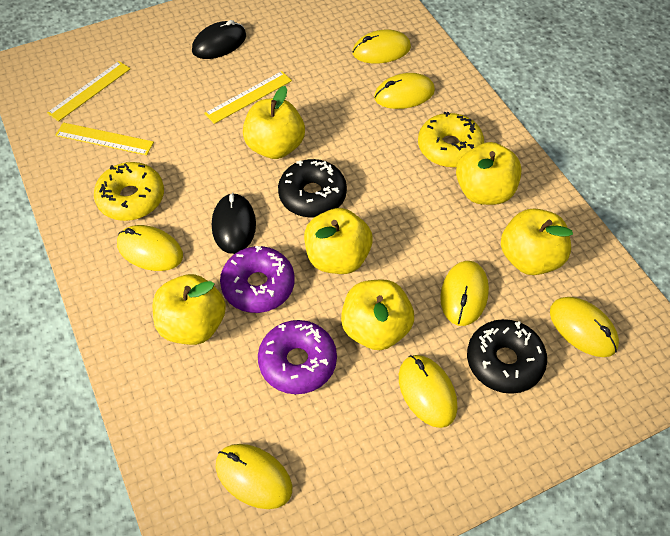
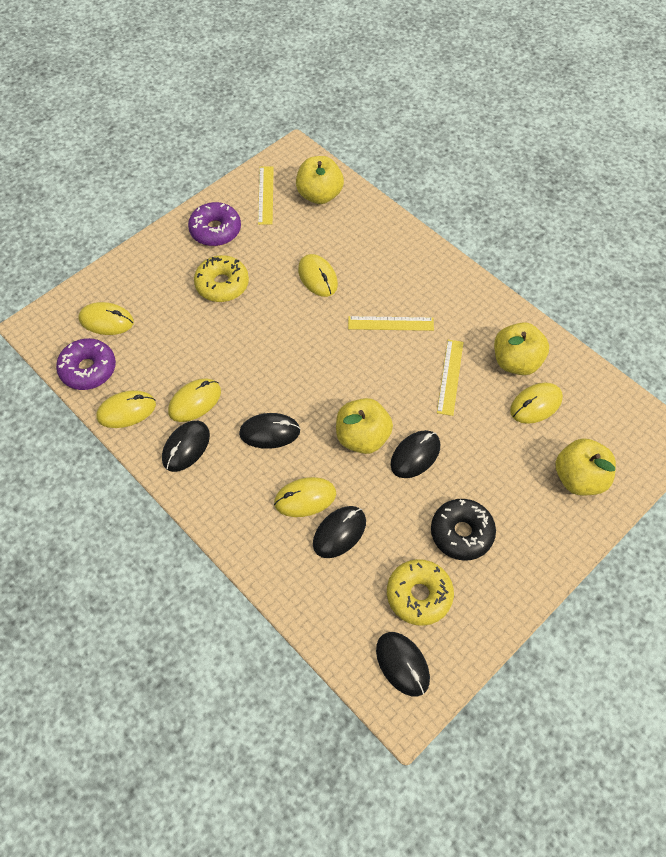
black donut: 2 -> 1
black mouse: 2 -> 5
yellow apple: 6 -> 4
yellow mouse: 7 -> 6

